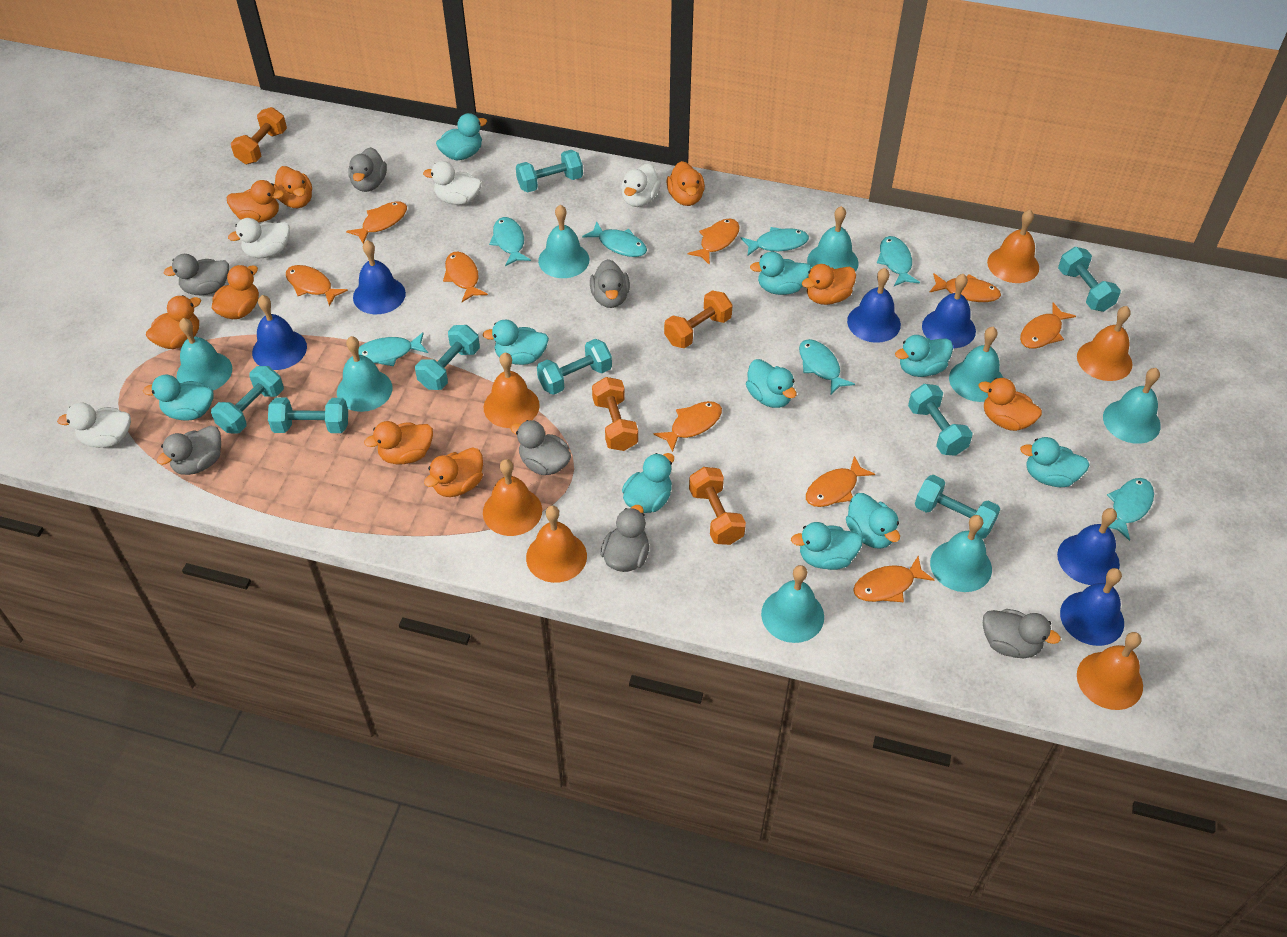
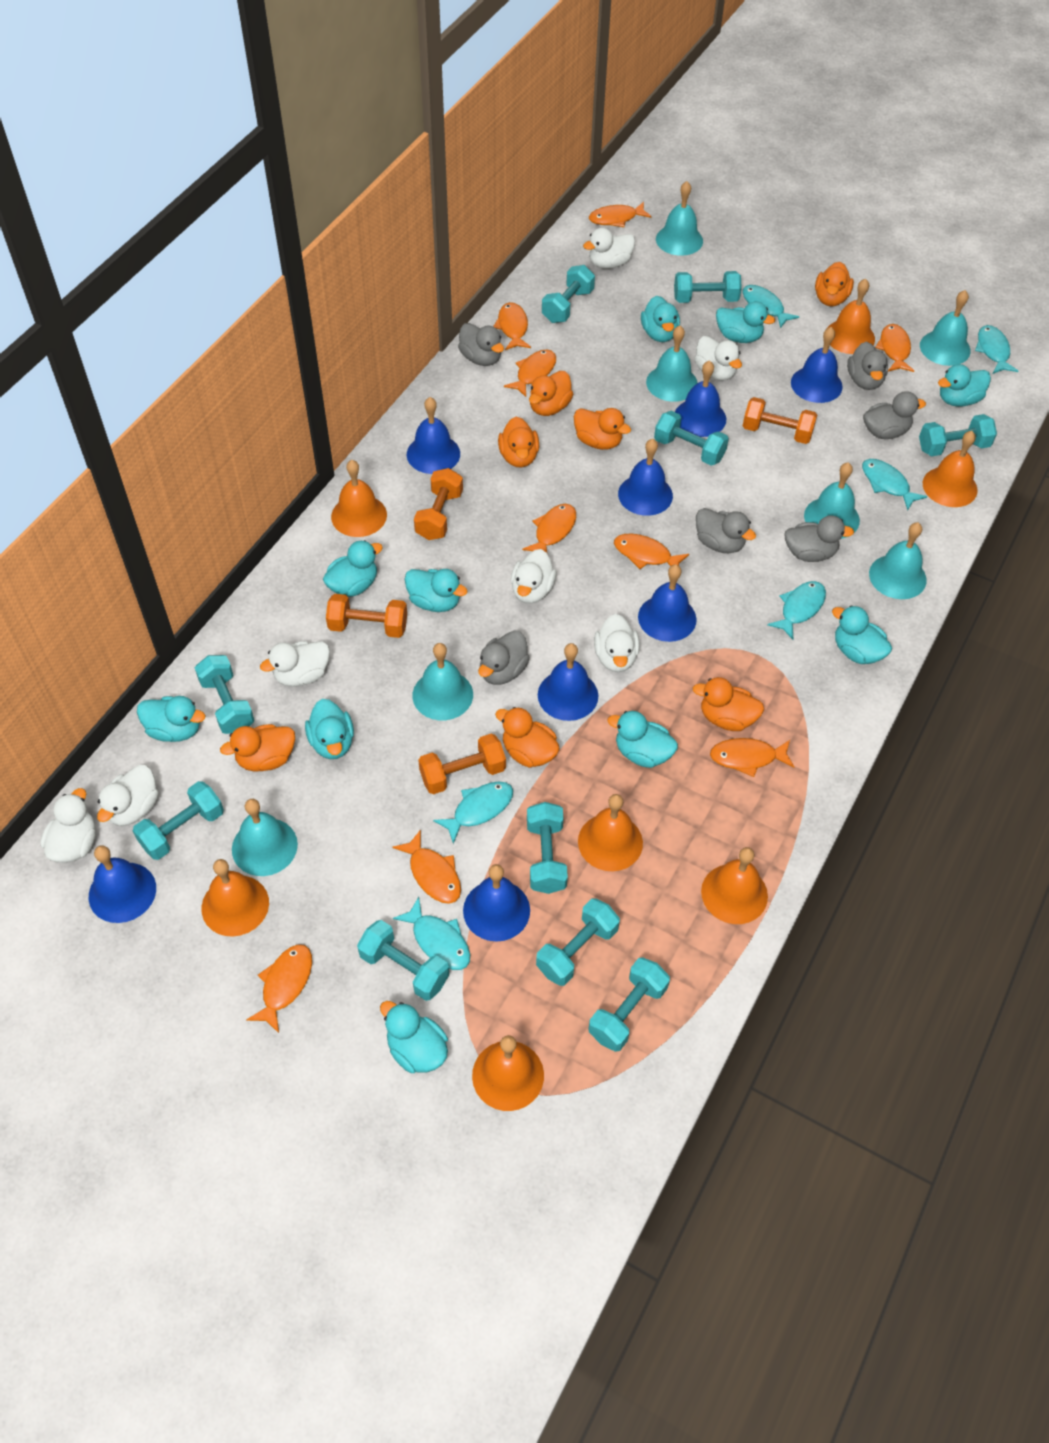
blue bell: 6 -> 8
grey duck: 7 -> 6
orange bell: 6 -> 7
orange duck: 9 -> 7
turquoise bell: 8 -> 7
turquoise dumbbell: 8 -> 10
turquoise fish: 7 -> 6
white duck: 4 -> 7

